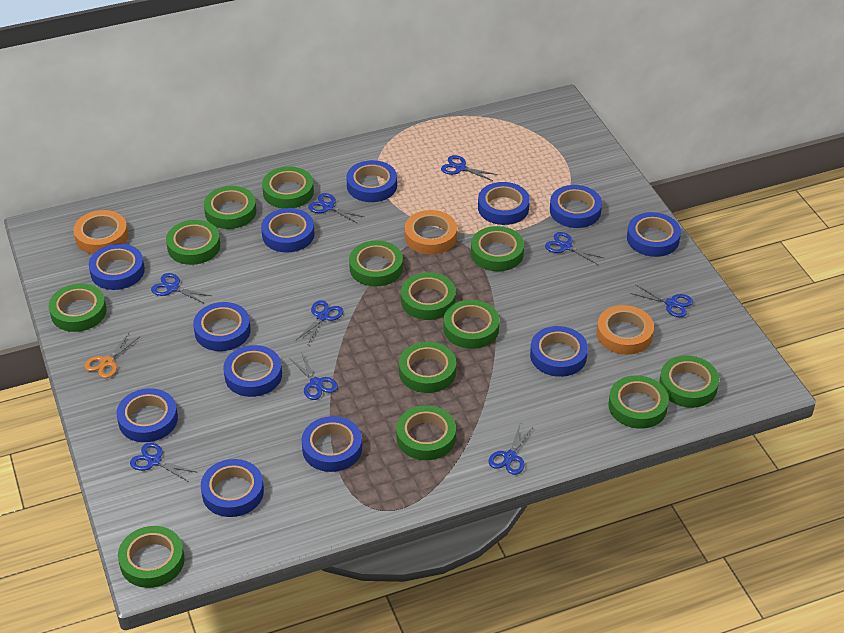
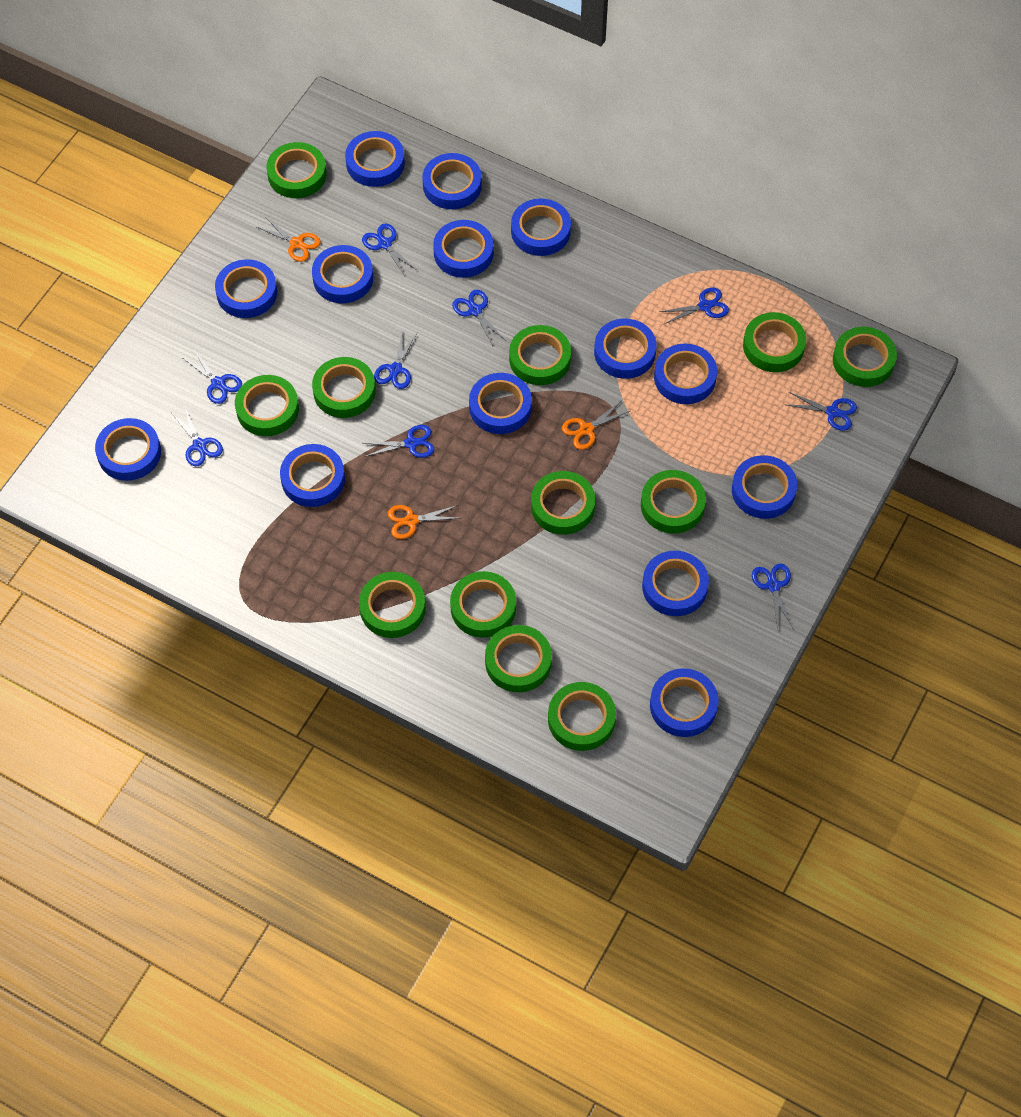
blue tape: 12 -> 14
green tape: 13 -> 12
orange scissors: 1 -> 3
orange tape: 3 -> 0

